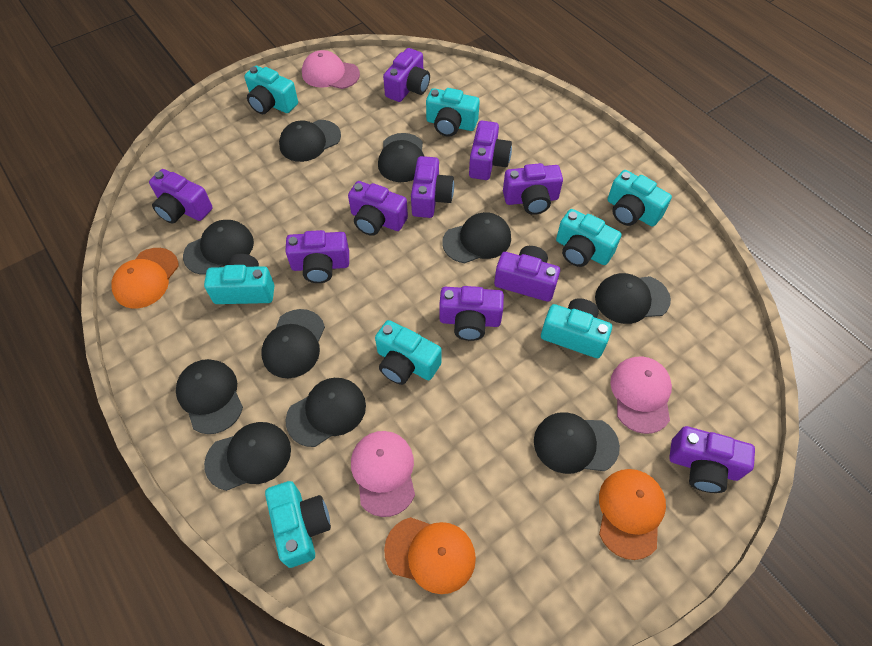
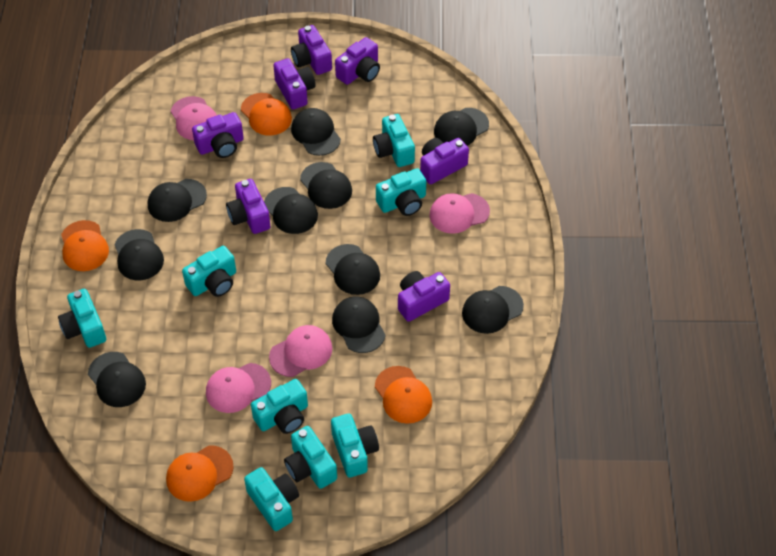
orange cap: 3 -> 4
pink cap: 3 -> 4
purple camera: 10 -> 7

